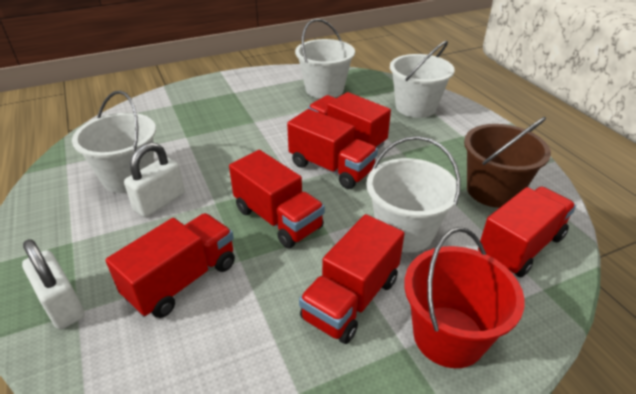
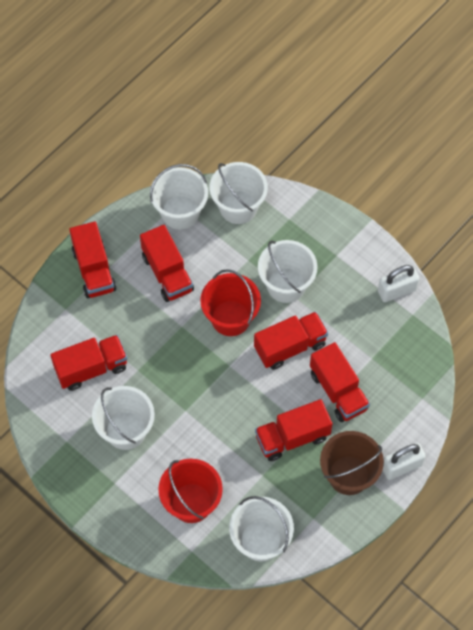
red bucket: 1 -> 2
white bucket: 4 -> 5

